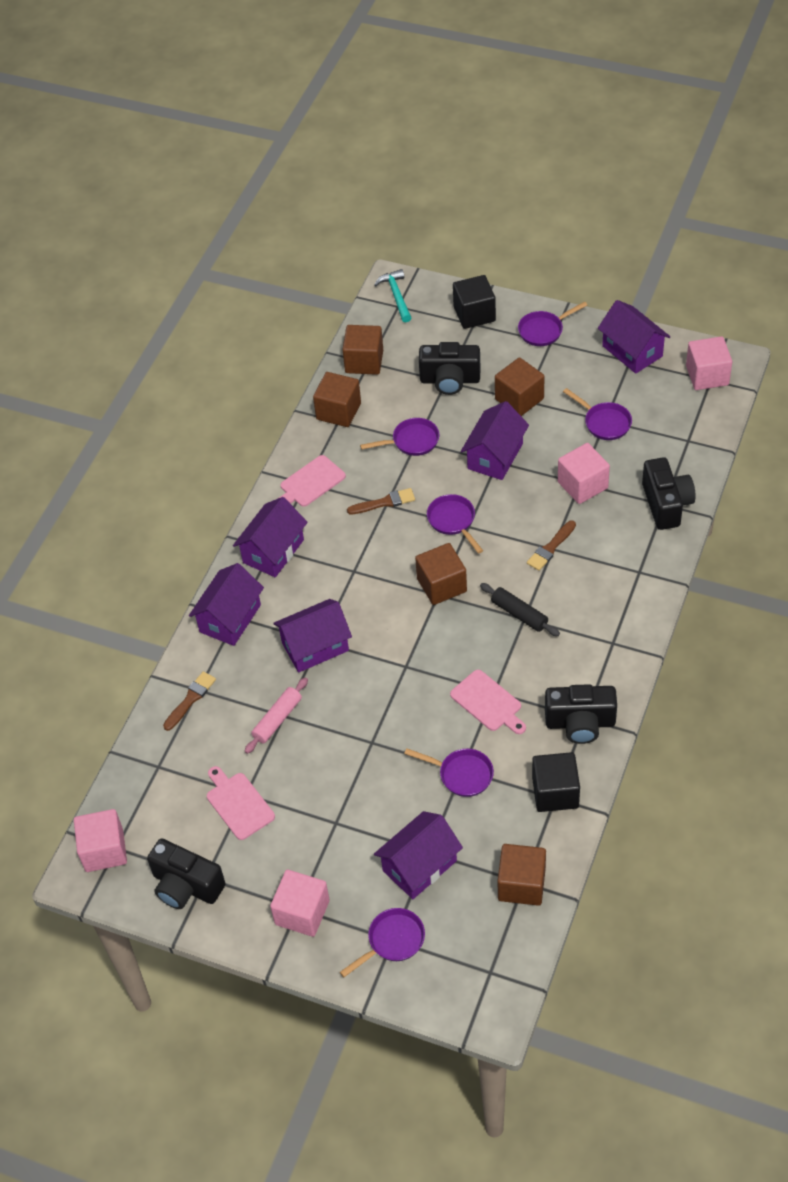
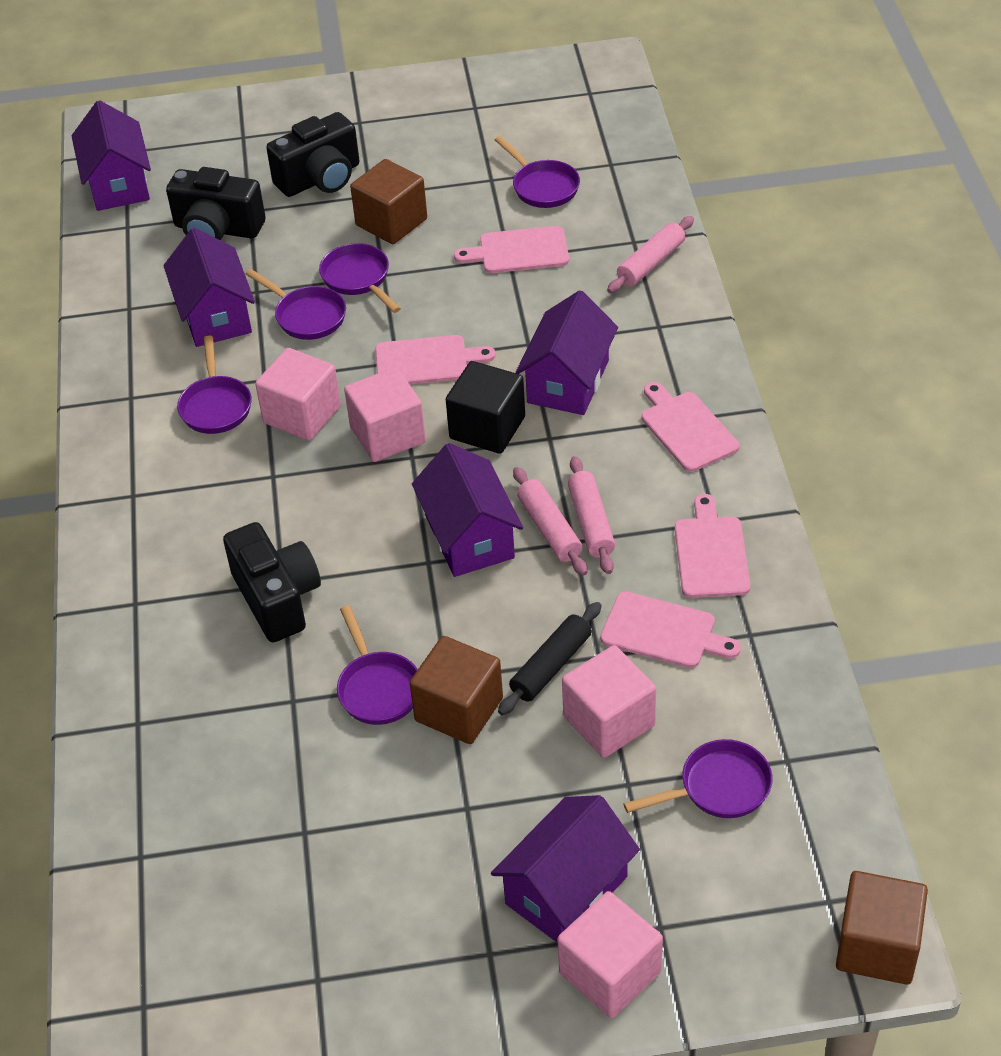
black camera: 4 -> 3
black cube: 2 -> 1
brown brush: 3 -> 0
brown cube: 5 -> 3
pink cutting board: 3 -> 5
pink rolling pin: 1 -> 3
purple house: 6 -> 5
turquoise hammer: 1 -> 0

